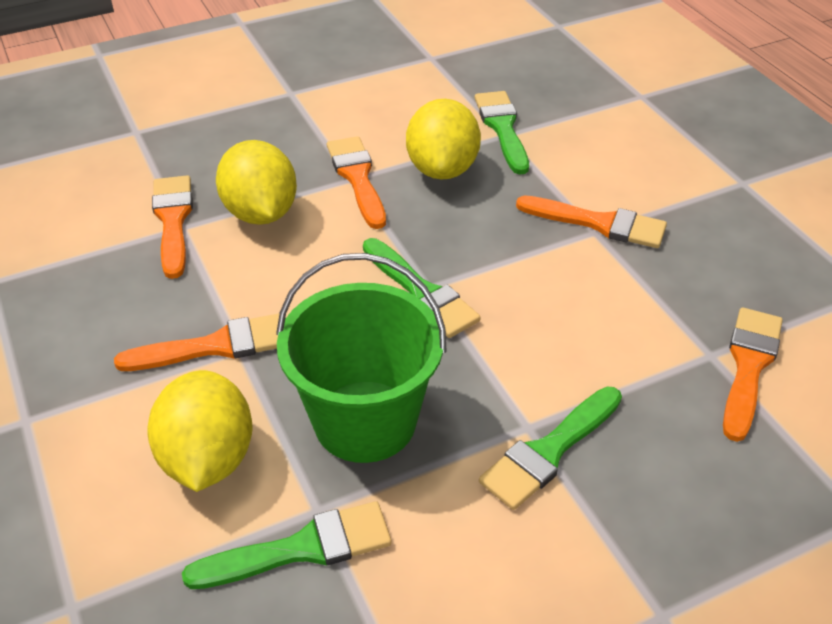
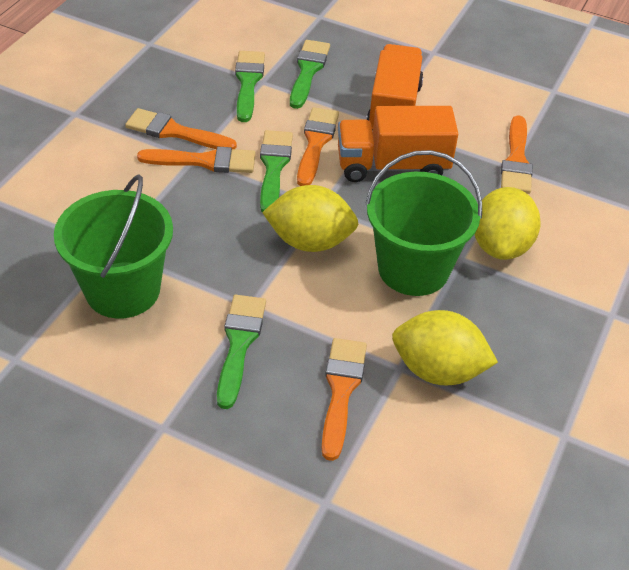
green bucket: 1 -> 2
orange truck: 0 -> 2

